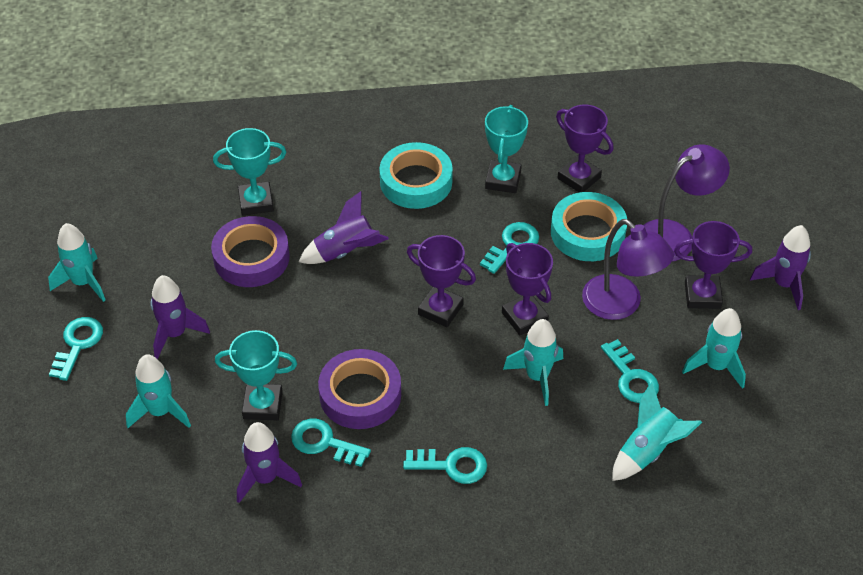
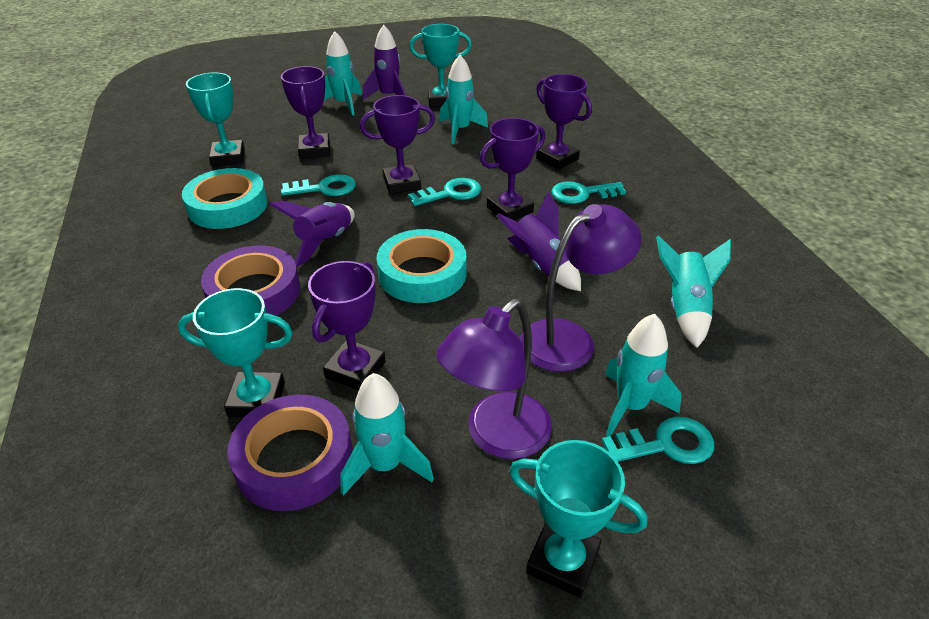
purple rocket: 4 -> 3
purple trophy: 4 -> 5
turquoise key: 5 -> 4
turquoise trophy: 3 -> 4

